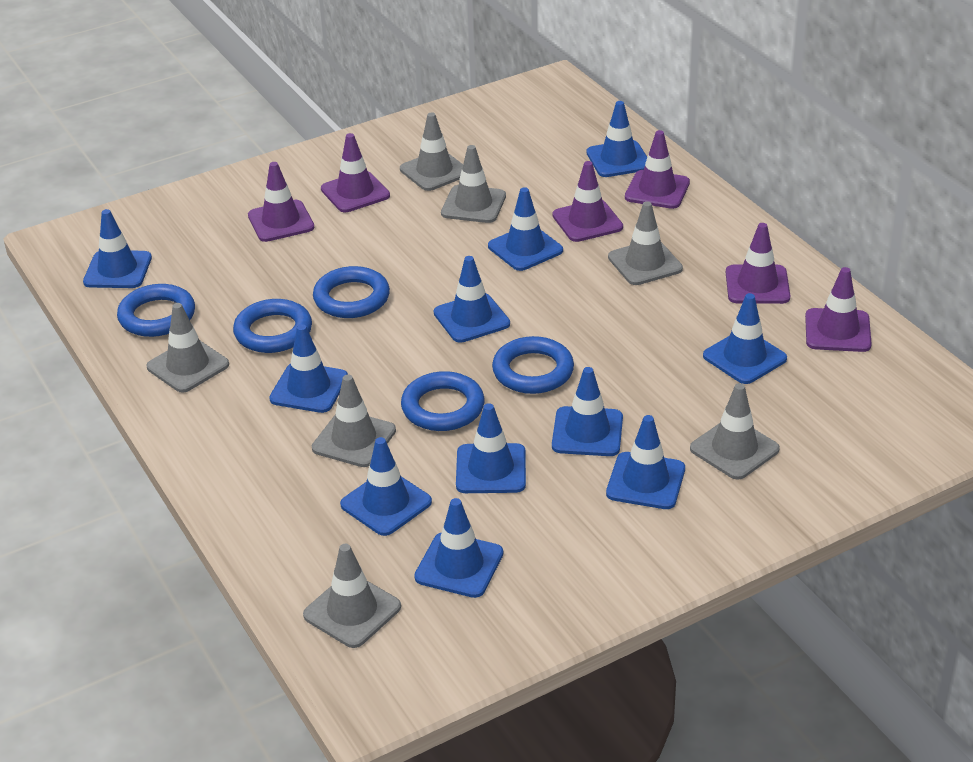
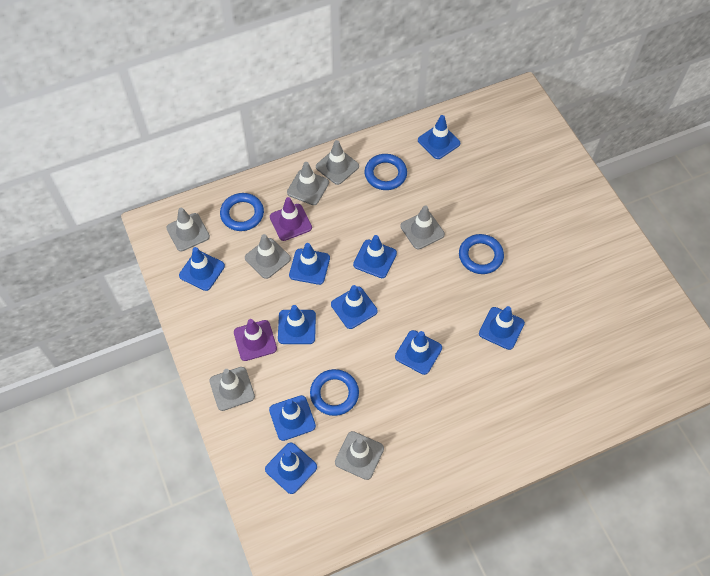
blue ring: 5 -> 4
blue traffic cone: 11 -> 10
purple traffic cone: 6 -> 2

